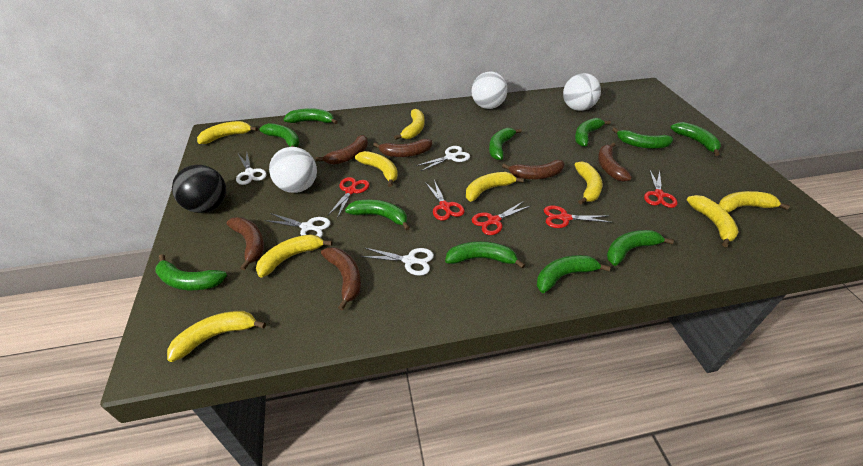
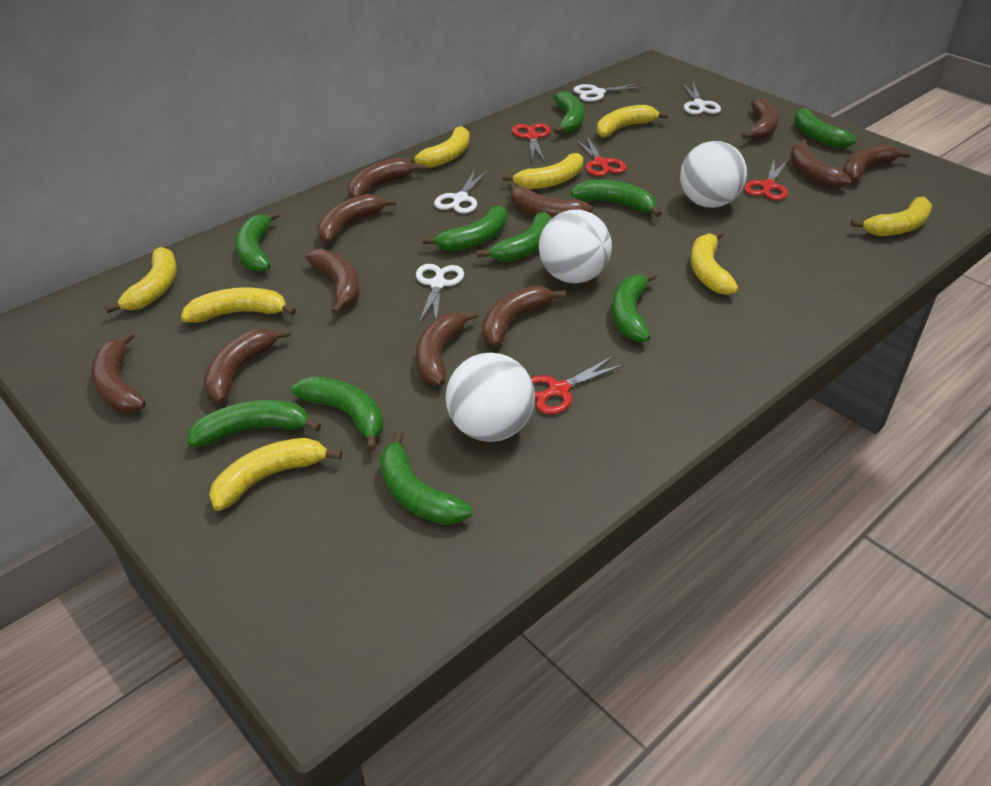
black ball: 1 -> 0
brown banana: 6 -> 11
green banana: 11 -> 10
red scissors: 5 -> 4
yellow banana: 9 -> 8

